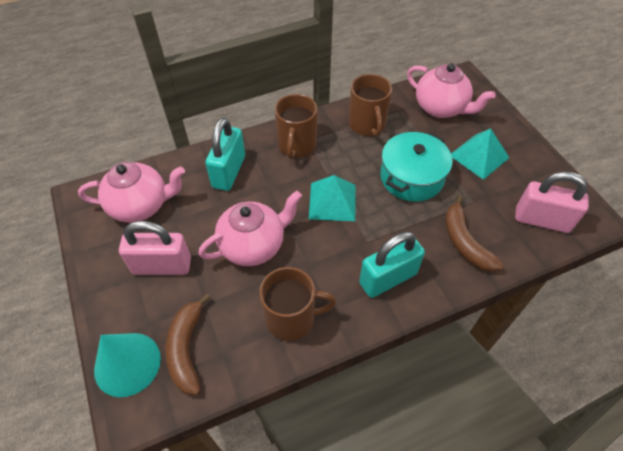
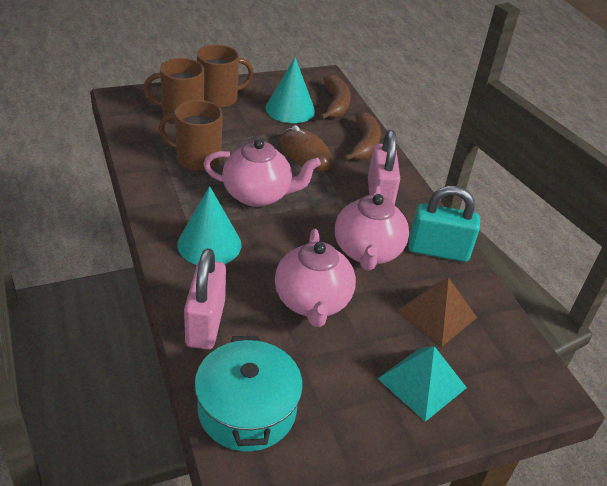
brown mouse: 0 -> 1
brown pyramid: 0 -> 1
turquoise cone: 1 -> 2
turquoise padlock: 2 -> 1
turquoise pyramid: 2 -> 1

